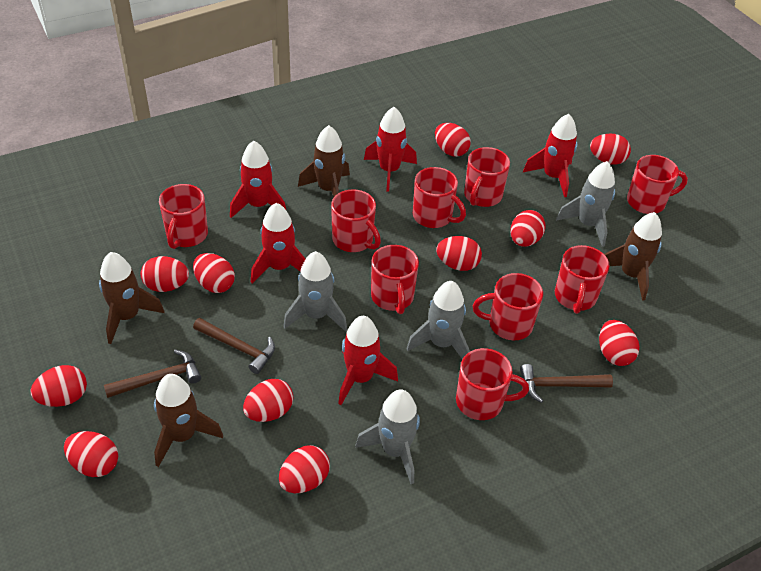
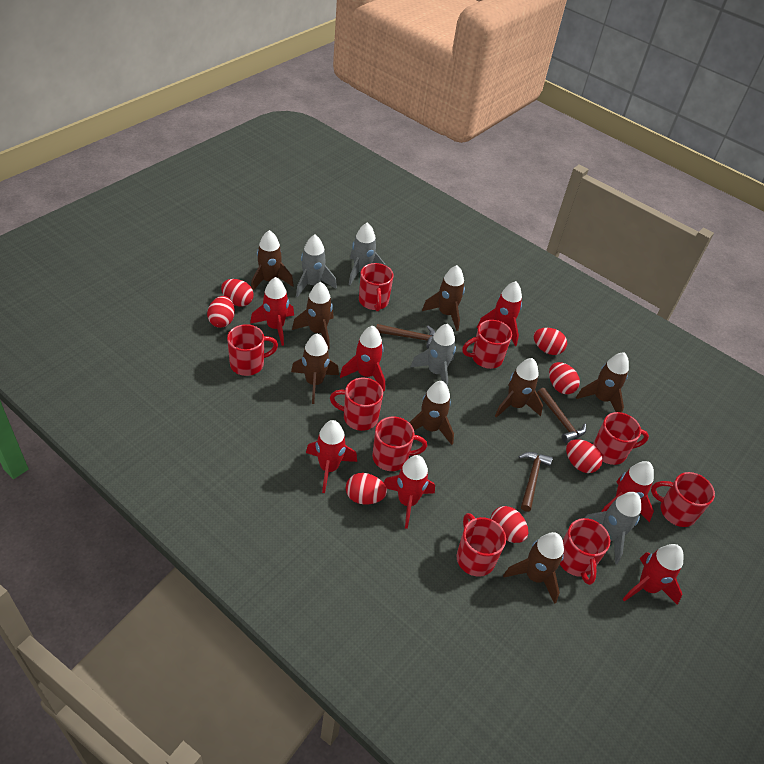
brown rocket: 4 -> 8
red egg: 11 -> 7
red rocket: 5 -> 7

